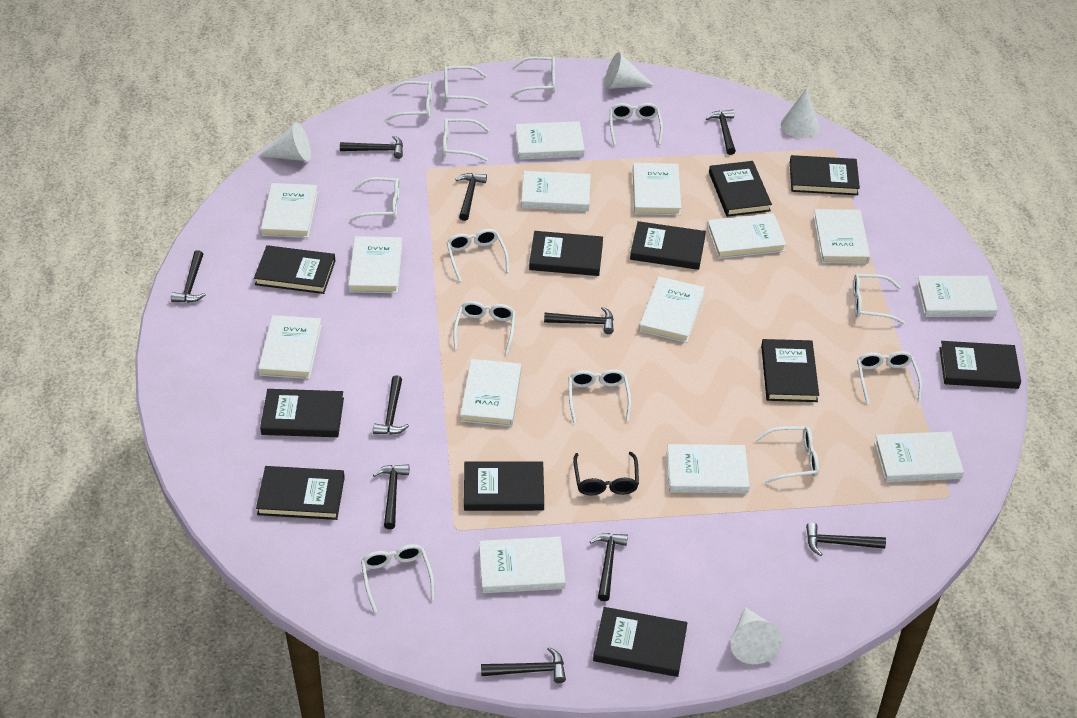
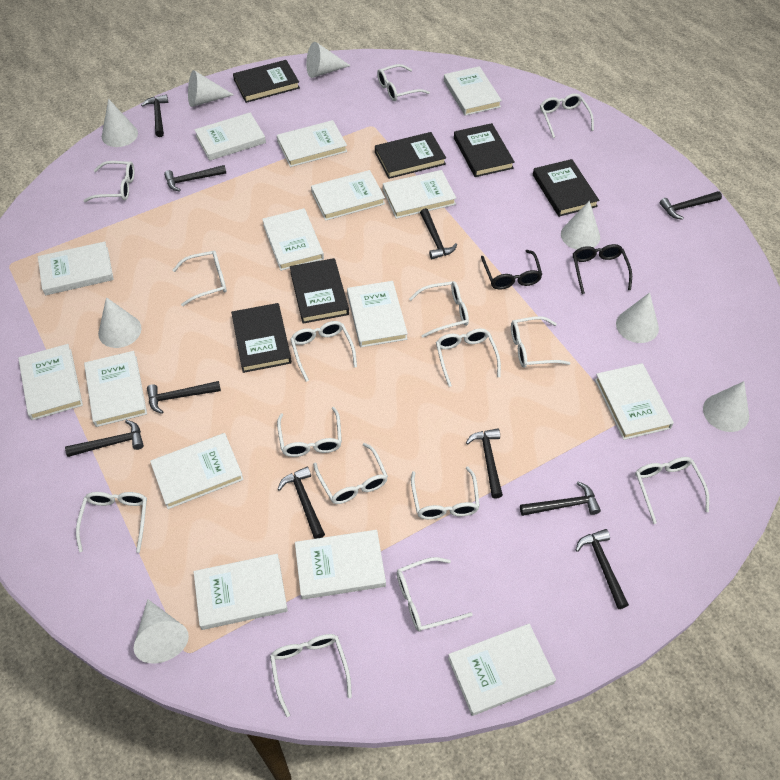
black book: 11 -> 6
black glasses: 1 -> 2
white book: 14 -> 15
white cone: 4 -> 8
white glasses: 13 -> 15

